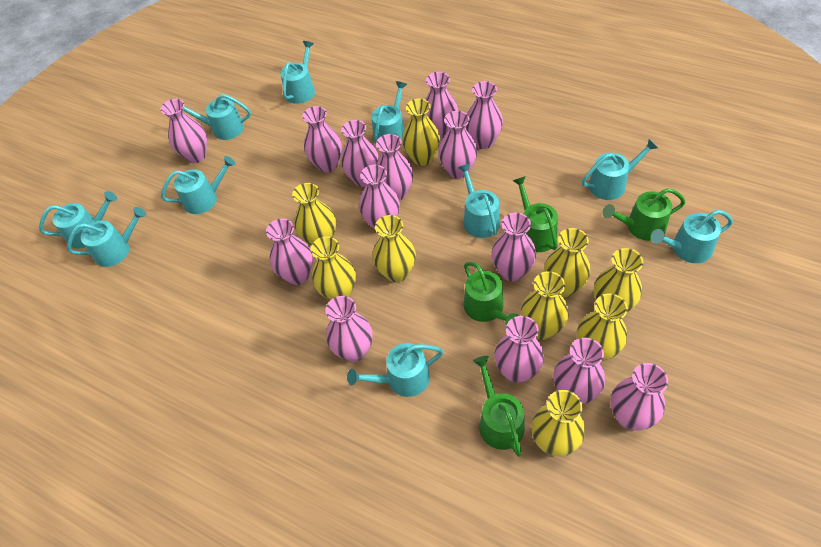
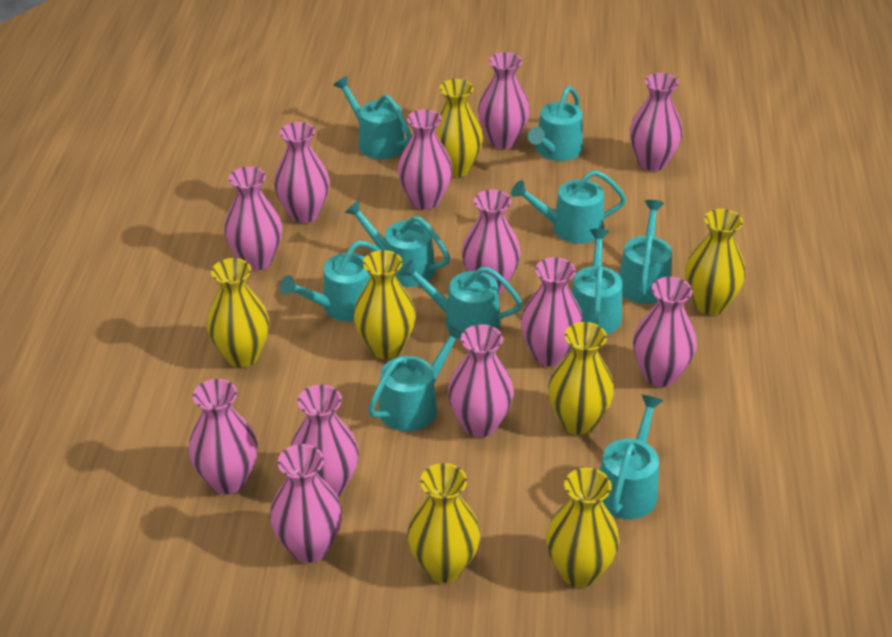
green watering can: 4 -> 0
pink vase: 14 -> 12
yellow vase: 9 -> 7

